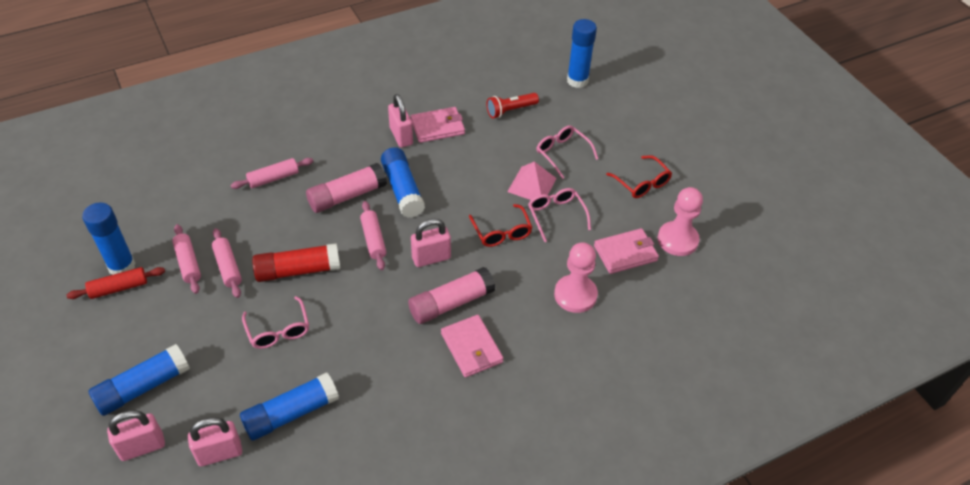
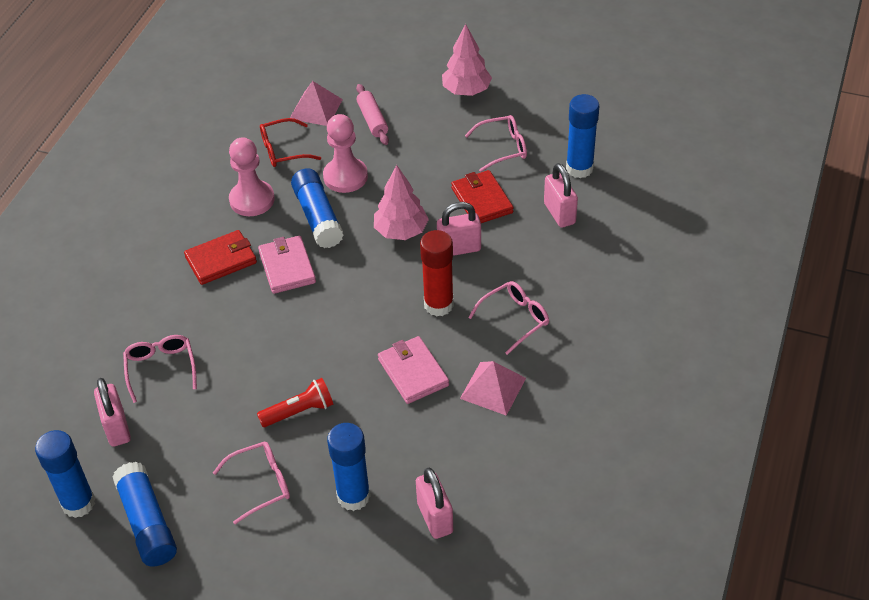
pink glasses: 3 -> 4
pink glue stick: 2 -> 0
pink pyramid: 1 -> 2
pink rolling pin: 4 -> 1
pink tree: 0 -> 2
pink wallet: 3 -> 2
red glasses: 2 -> 1
red rolling pin: 1 -> 0
red wallet: 0 -> 2

